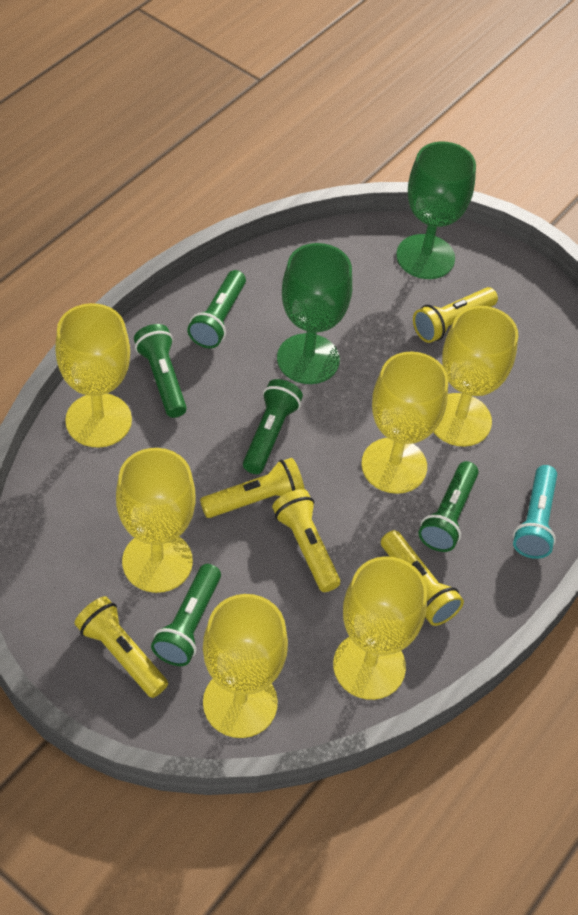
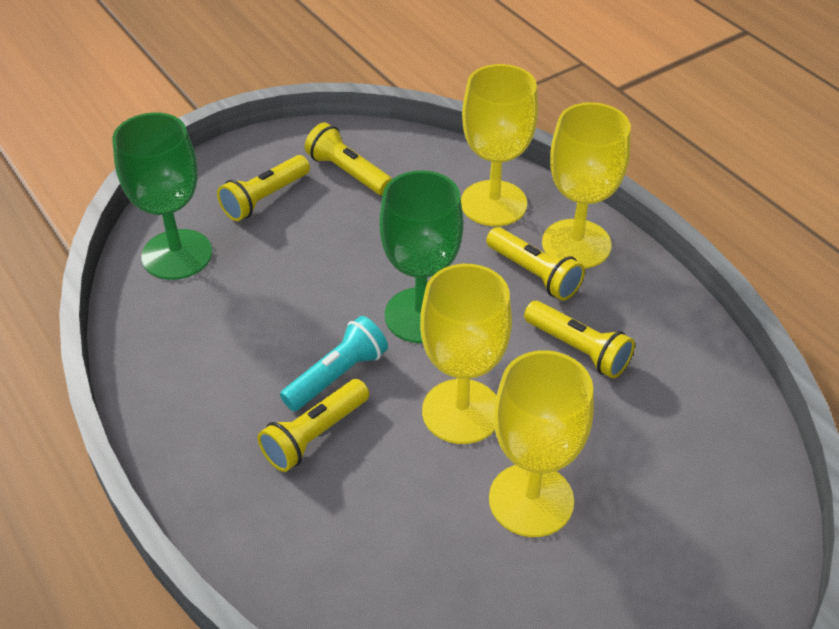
green flashlight: 5 -> 0
yellow goblet: 6 -> 4

